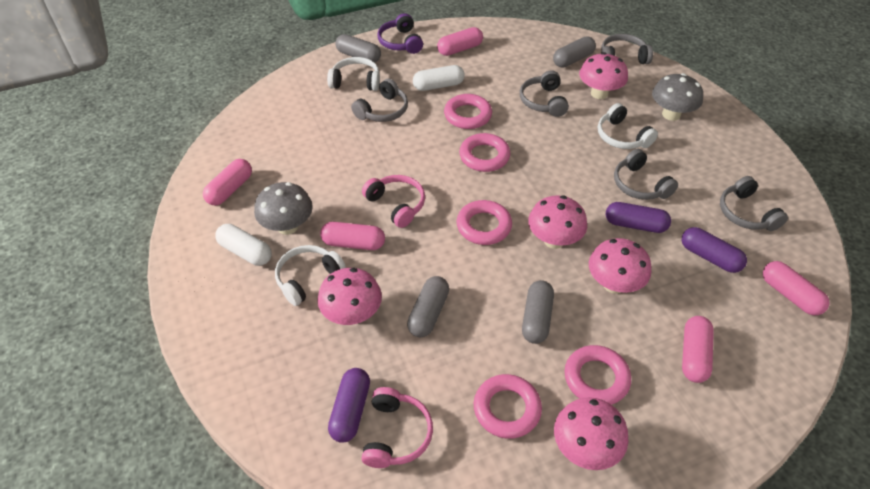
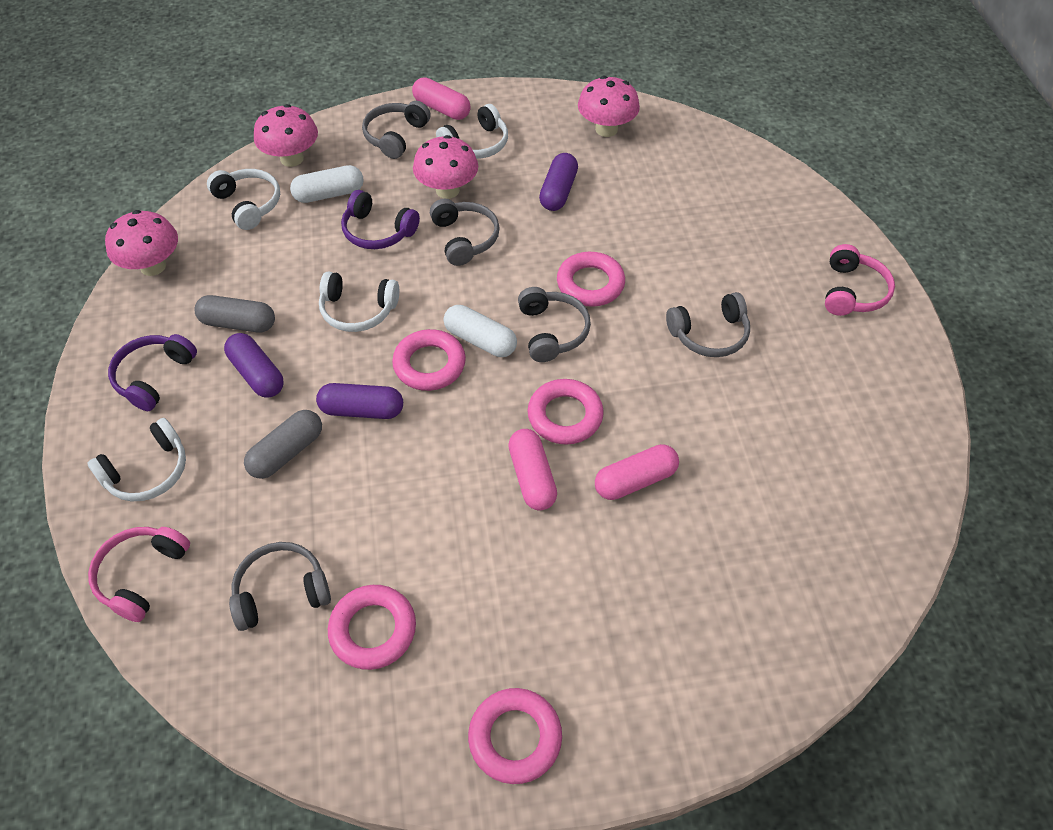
grey capsule: 4 -> 2
grey mushroom: 2 -> 0
pink capsule: 5 -> 3
pink mushroom: 5 -> 4
purple headphones: 1 -> 2
white headphones: 3 -> 4

